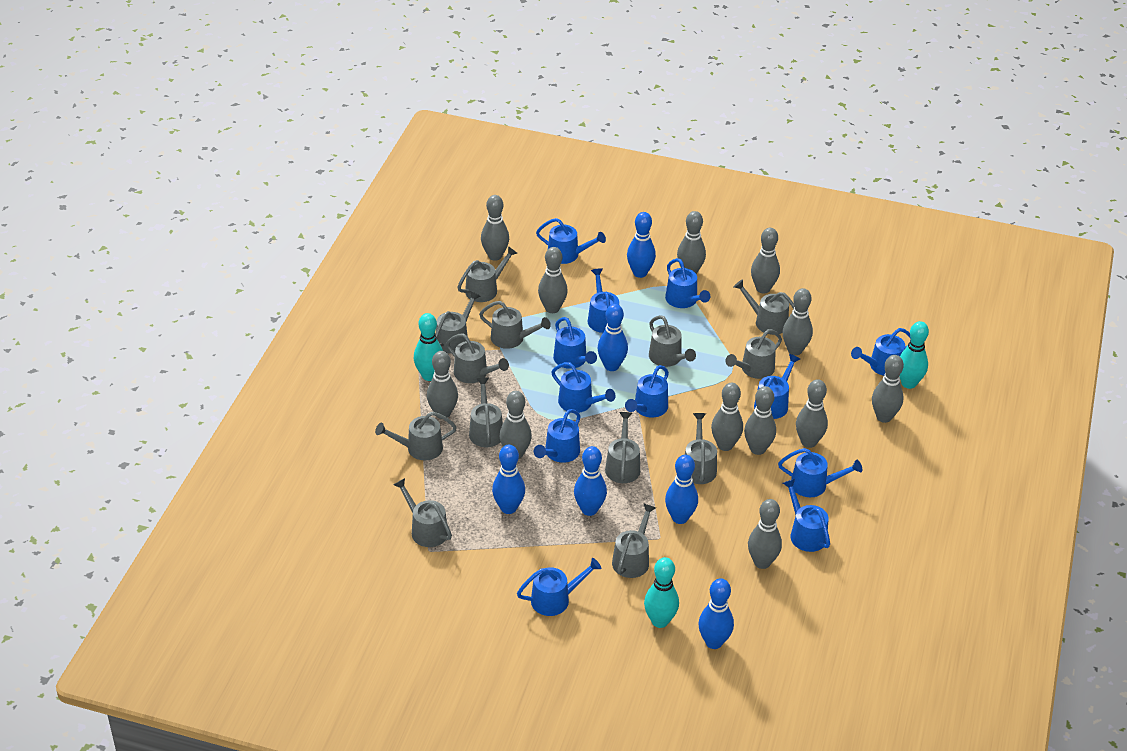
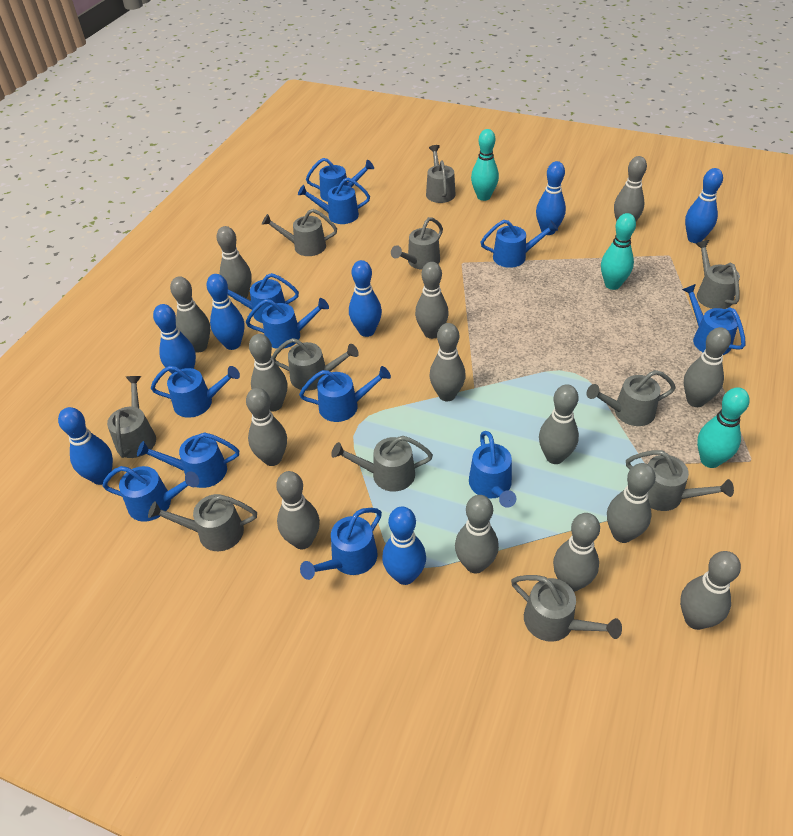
blue bowling pin: 6 -> 7
grey bowling pin: 12 -> 14
grey watering can: 13 -> 11

